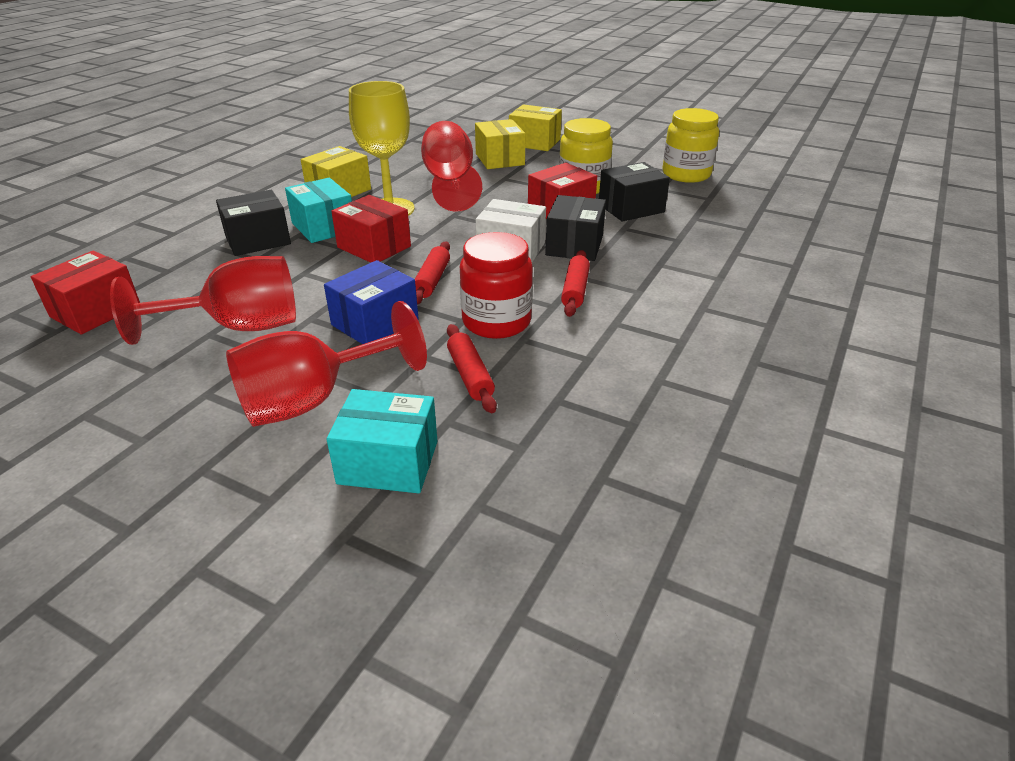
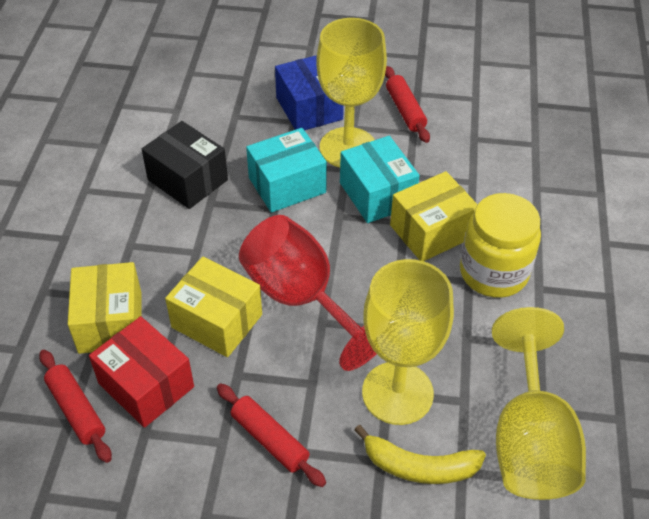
black box: 3 -> 1
red box: 3 -> 1
red goblet: 3 -> 1
red jar: 1 -> 0
white box: 1 -> 0
yellow banana: 0 -> 1
yellow goblet: 1 -> 3
yellow jar: 2 -> 1

